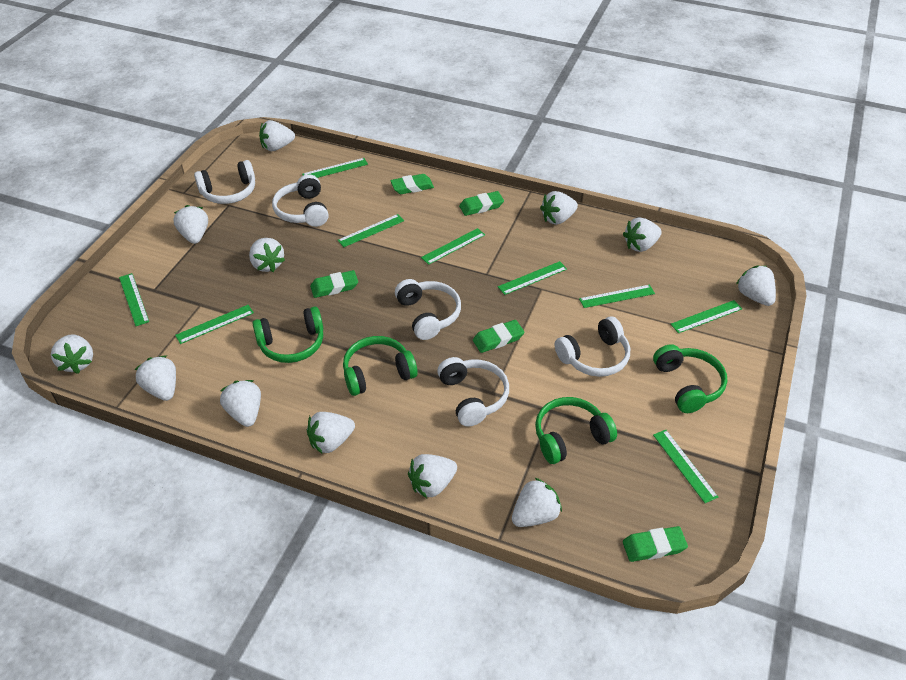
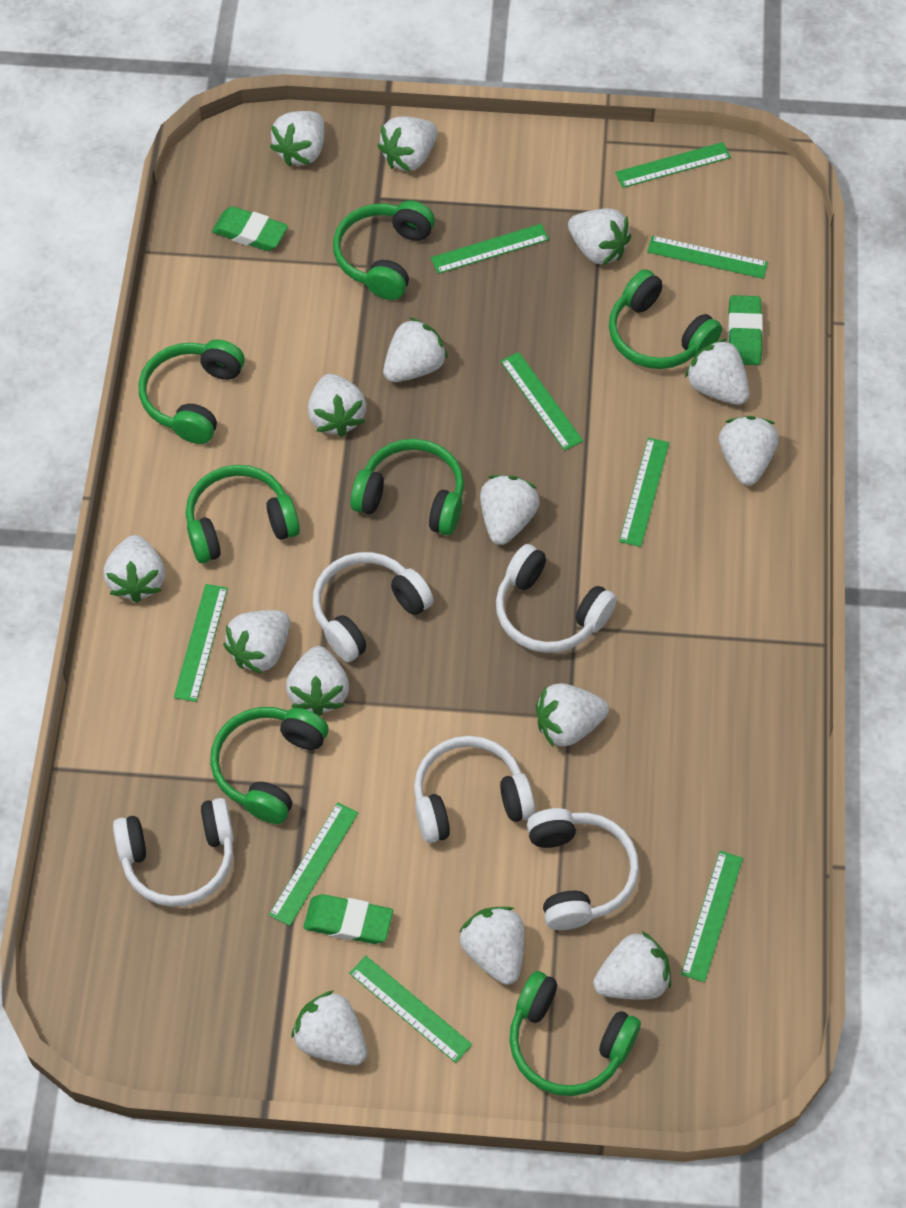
green eraser: 5 -> 3
green headphones: 4 -> 7
white strawberry: 12 -> 15

